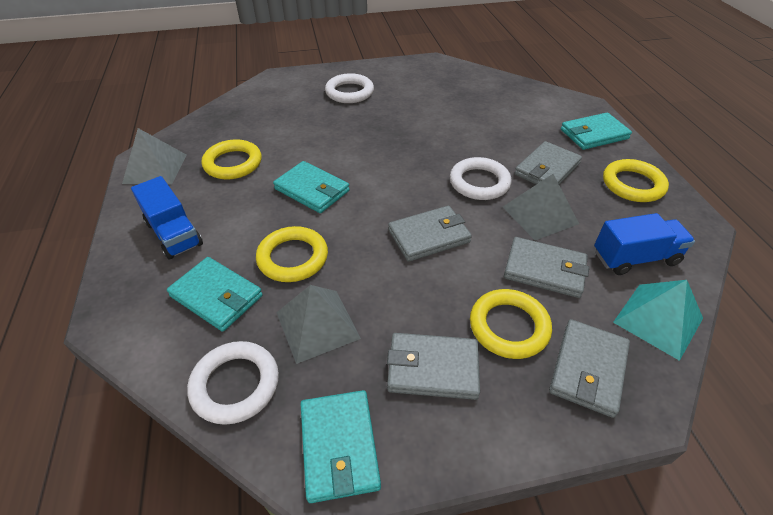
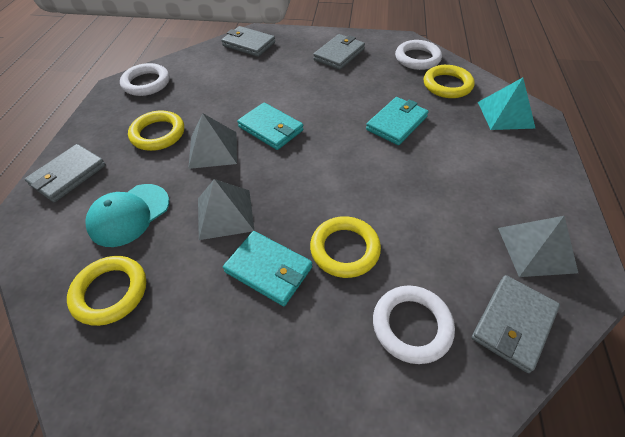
blue truck: 2 -> 0
grey wallet: 5 -> 4
turquoise cap: 0 -> 1
turquoise wallet: 4 -> 3

